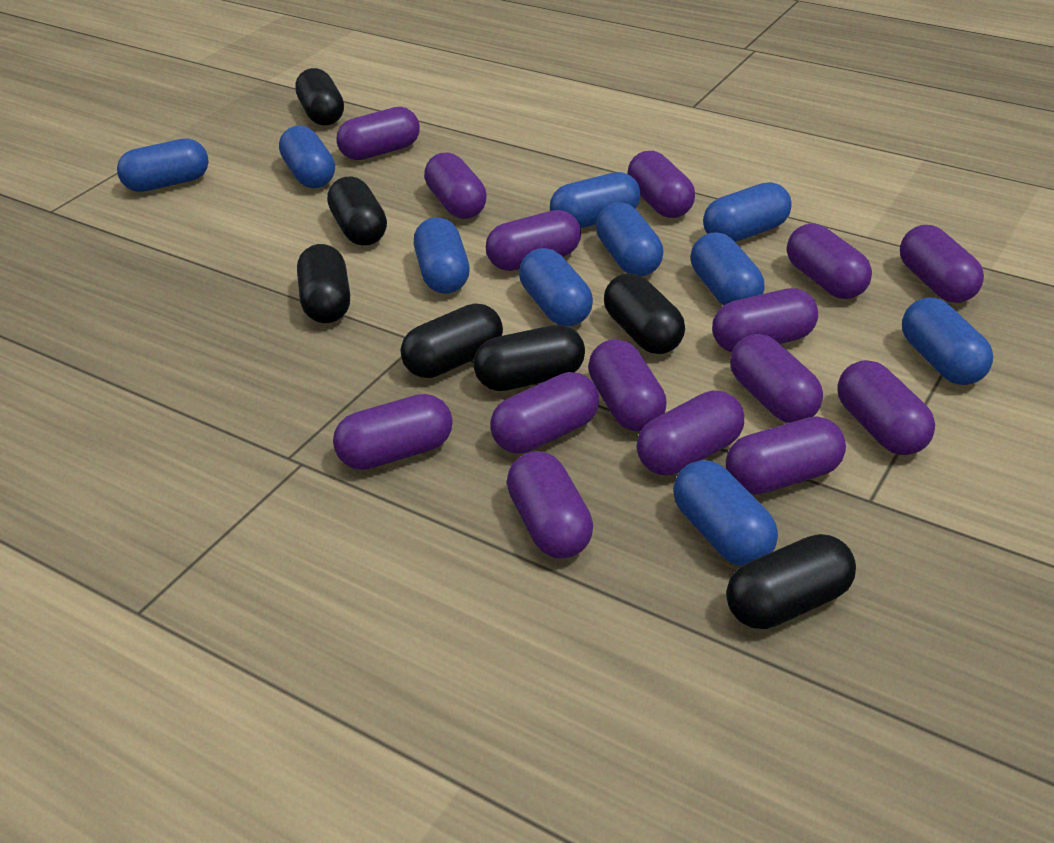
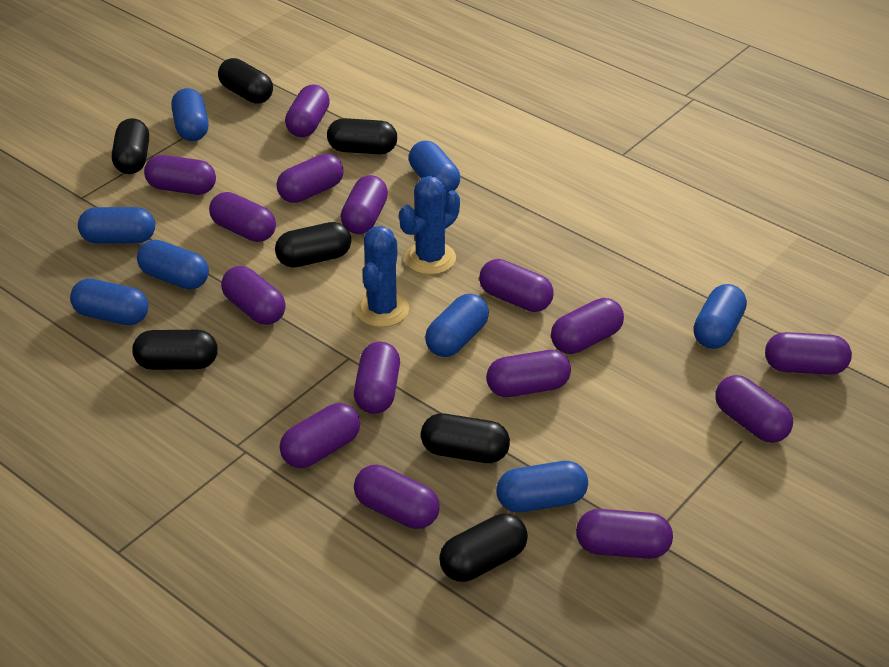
blue cactus: 0 -> 2
blue capsule: 10 -> 8

